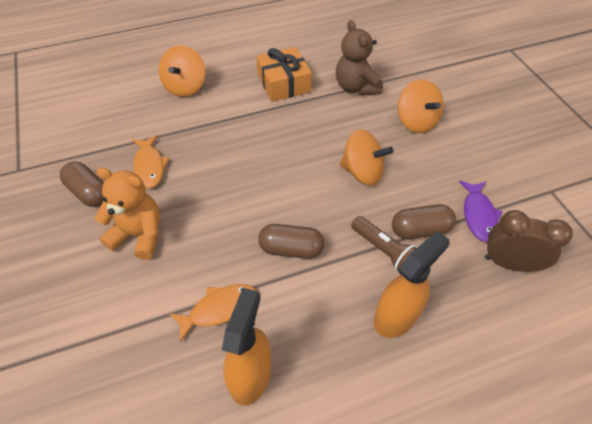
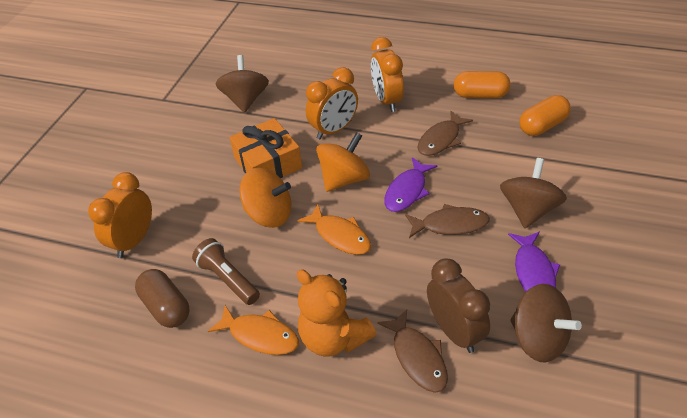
brown capsule: 3 -> 1
brown fish: 0 -> 3
brown spinning top: 0 -> 3
brown teddy bear: 1 -> 0
orange capsule: 0 -> 2
orange clock: 0 -> 3
orange spinning top: 3 -> 2
orange spray bottle: 2 -> 0
purple fish: 1 -> 2

